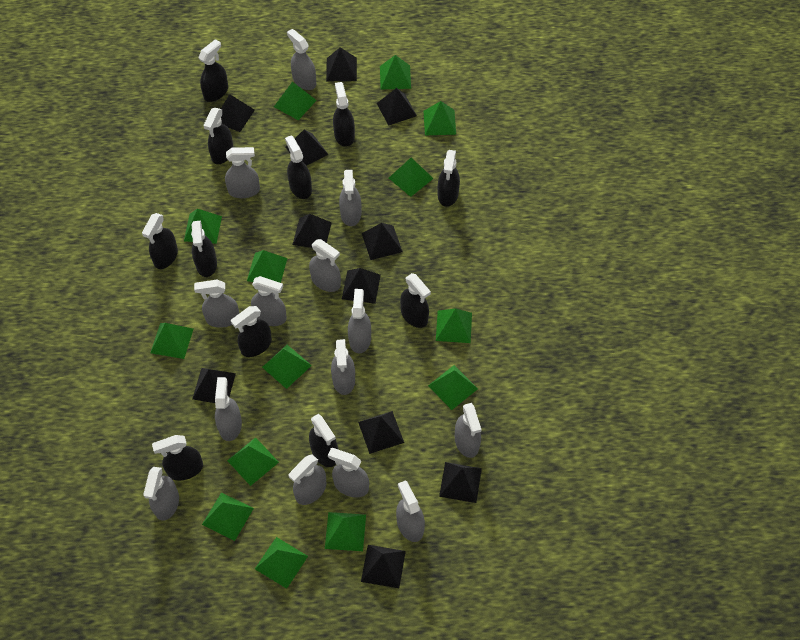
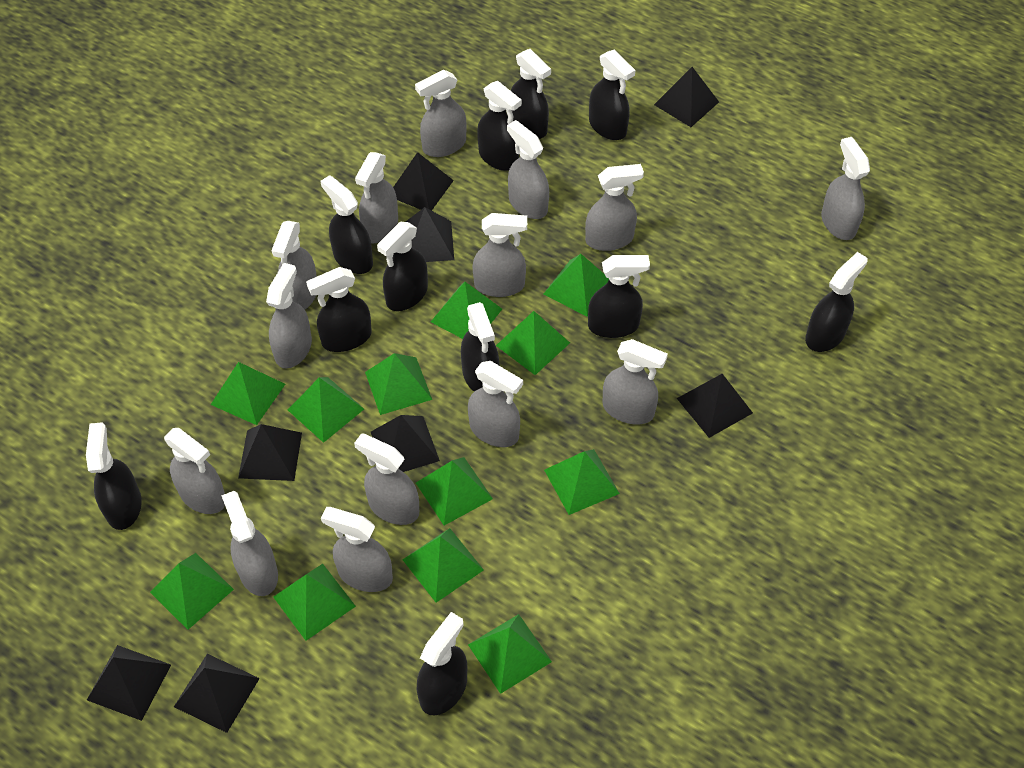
black pyramid: 11 -> 8
green pyramid: 14 -> 12

